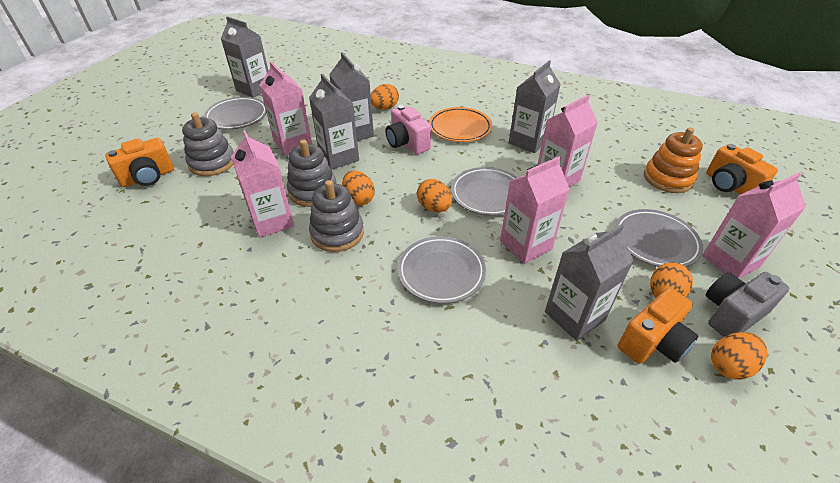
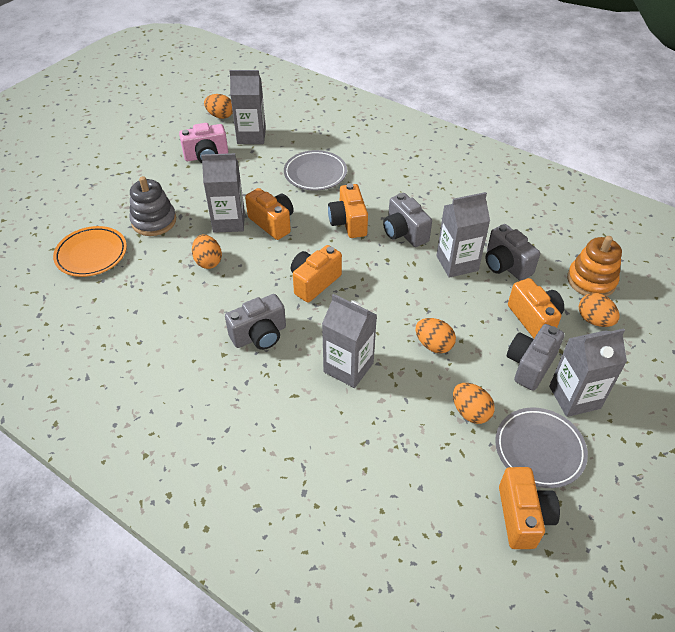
grey camera: 1 -> 4
grey plate: 4 -> 2
grey stacking toy: 3 -> 1
orange camera: 3 -> 5
pink carton: 5 -> 0

